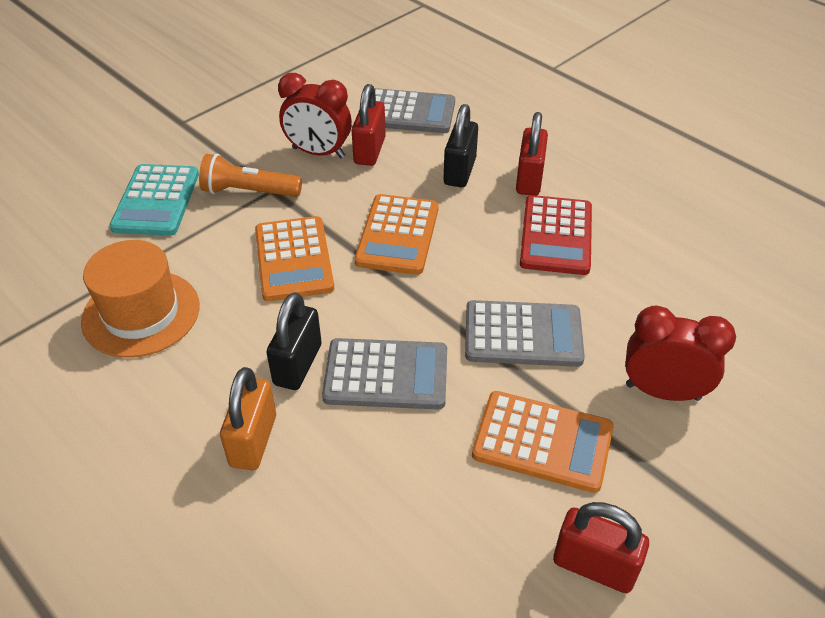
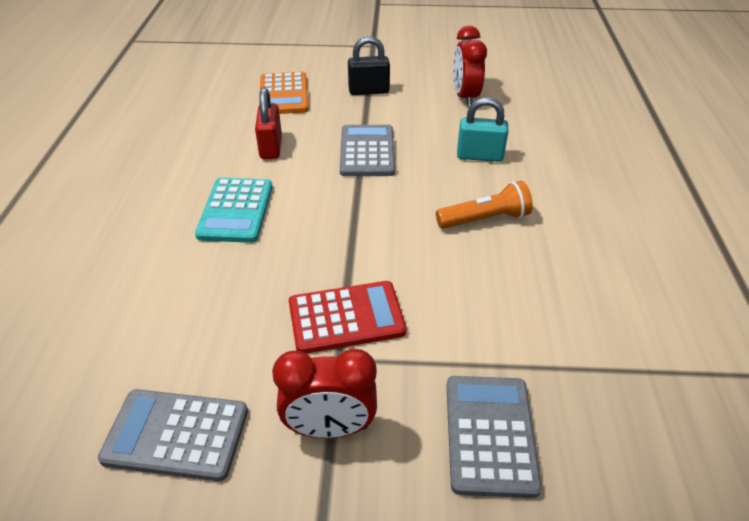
black padlock: 2 -> 1
orange calculator: 3 -> 1
orange hat: 1 -> 0
orange padlock: 1 -> 0
red padlock: 3 -> 1
turquoise padlock: 0 -> 1

